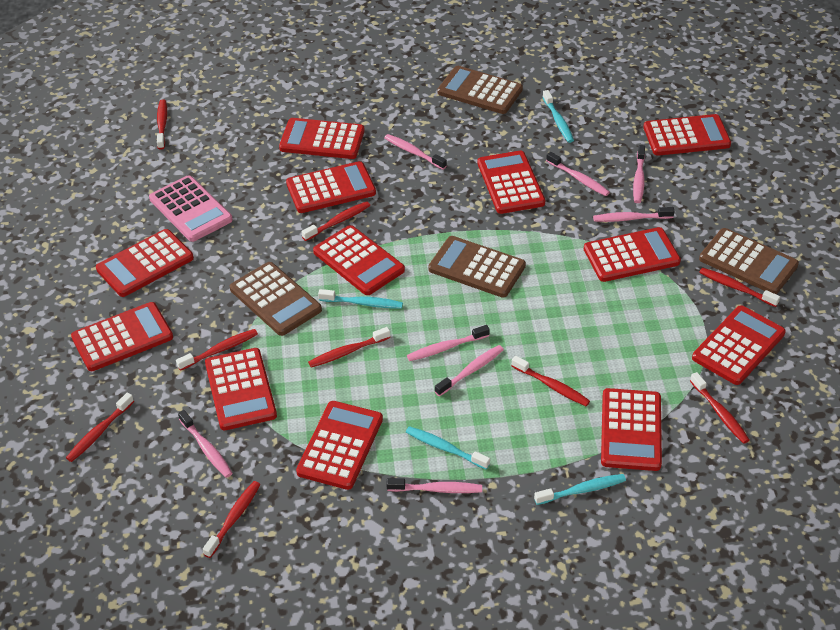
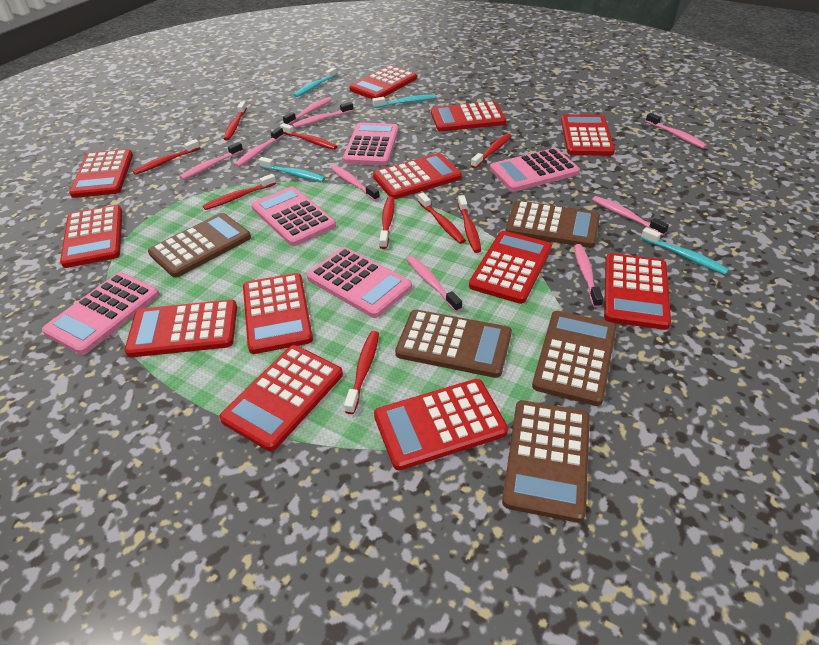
brown calculator: 4 -> 5
pink calculator: 1 -> 5
pink toothbrush: 8 -> 9

